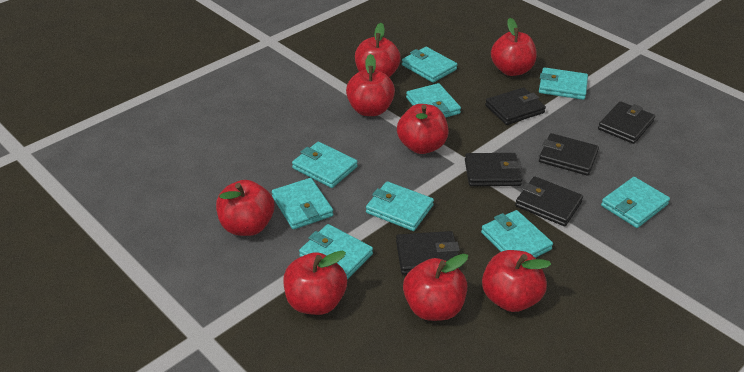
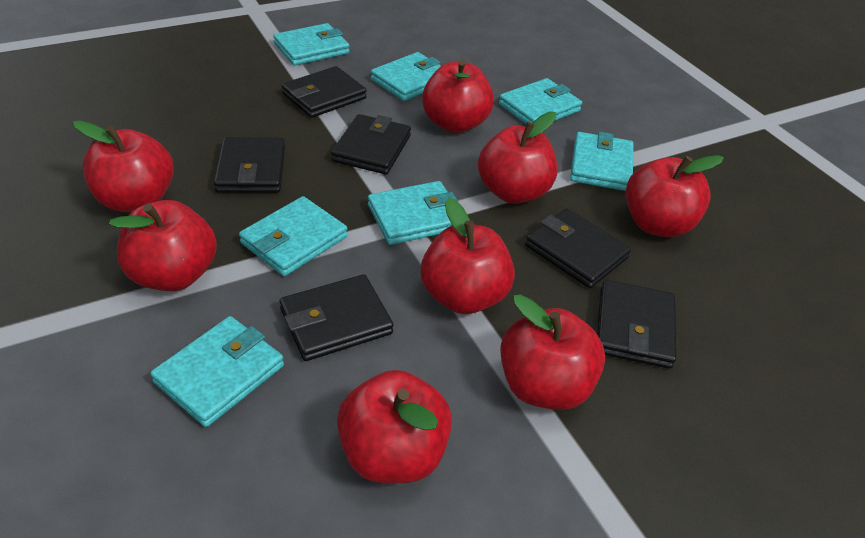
turquoise wallet: 9 -> 7

